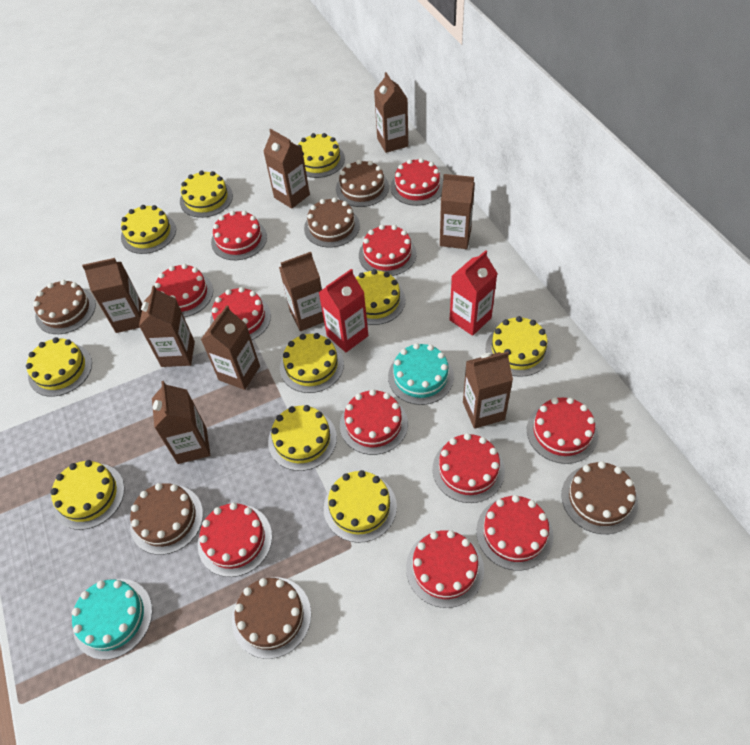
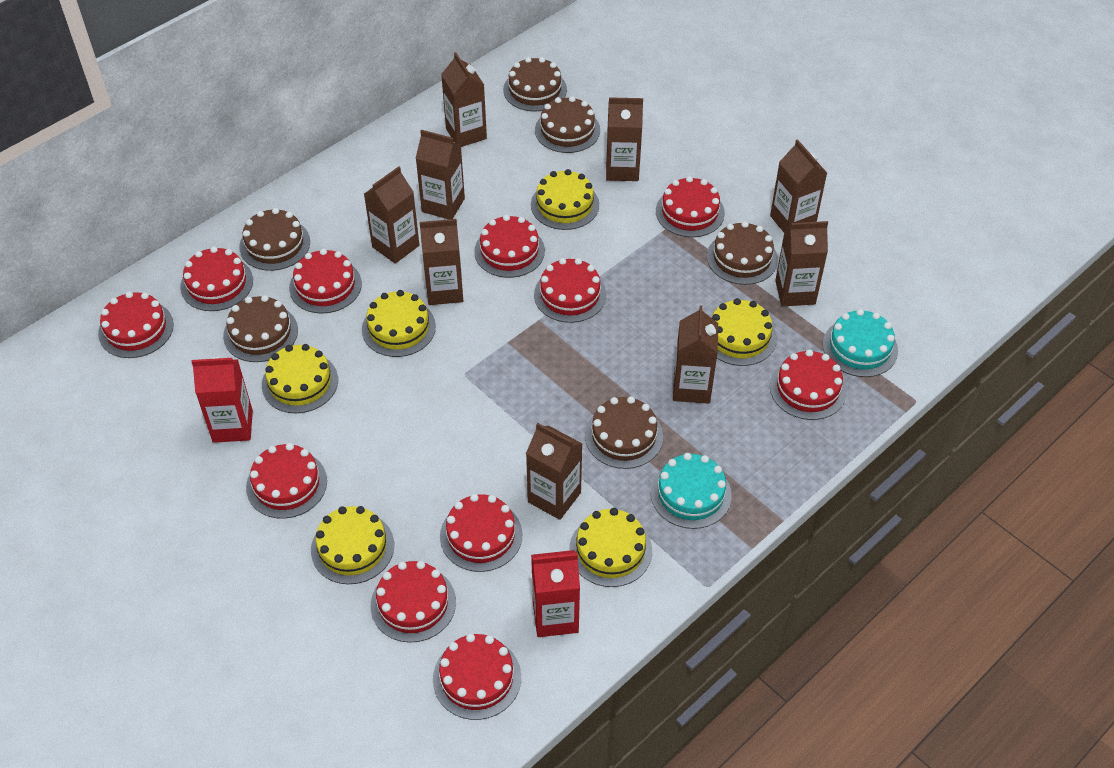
yellow cake: 10 -> 6

